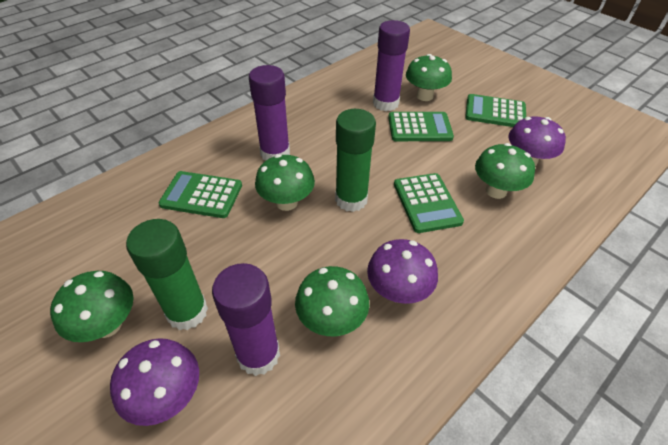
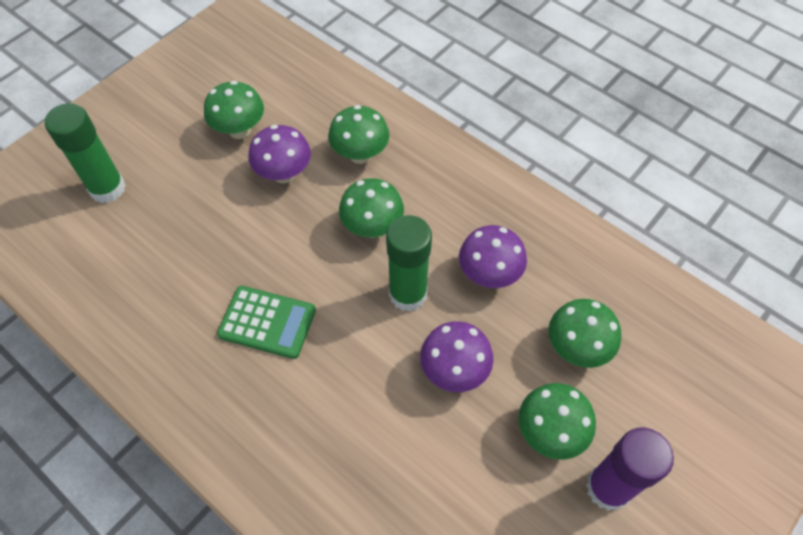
green calculator: 4 -> 1
purple glue stick: 3 -> 1

